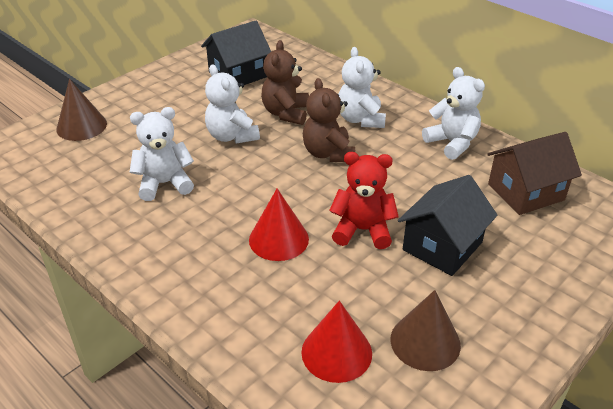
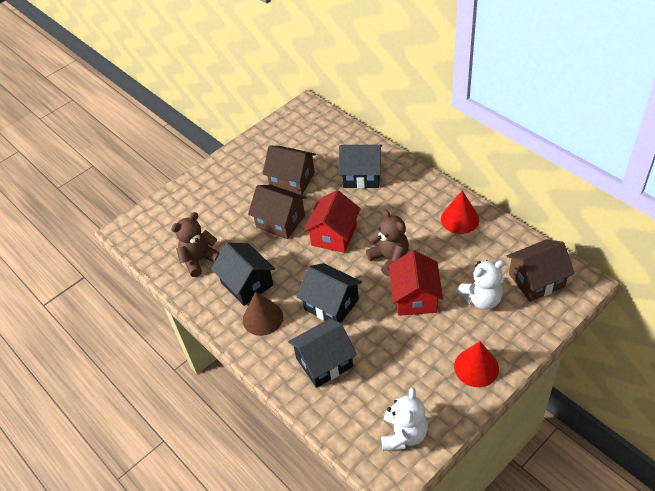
black house: 2 -> 4
brown cone: 2 -> 1
brown house: 1 -> 3
red house: 0 -> 2
red teddy bear: 1 -> 0
white teddy bear: 4 -> 2

